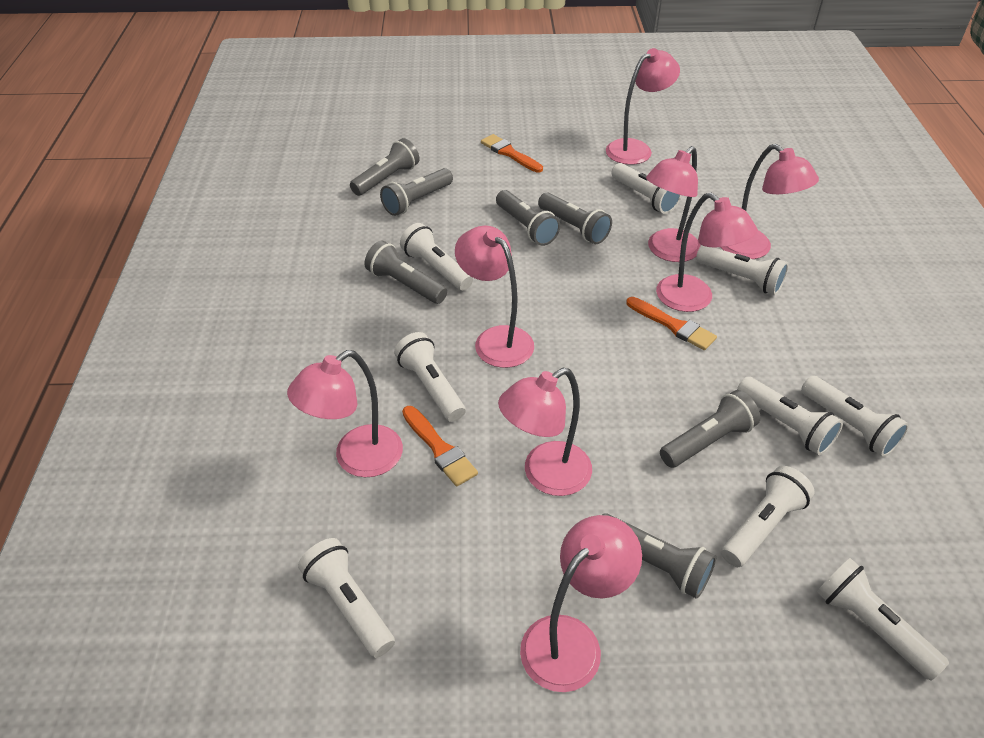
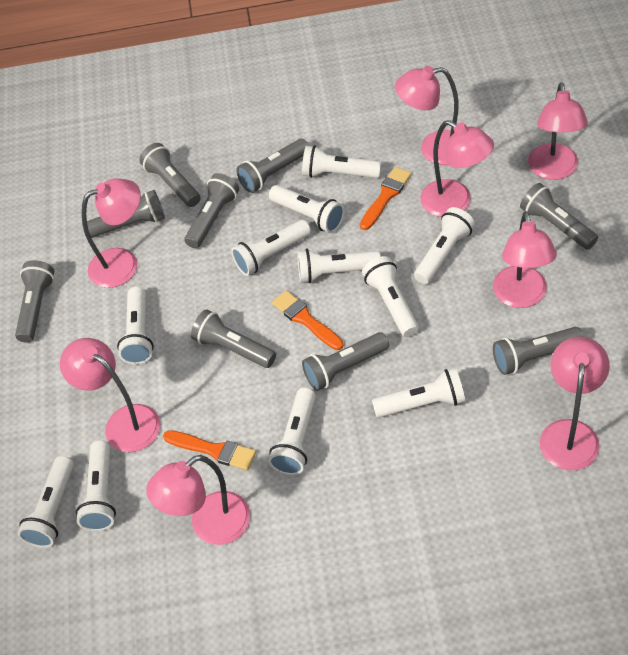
grey flashlight: 7 -> 9
white flashlight: 9 -> 11

